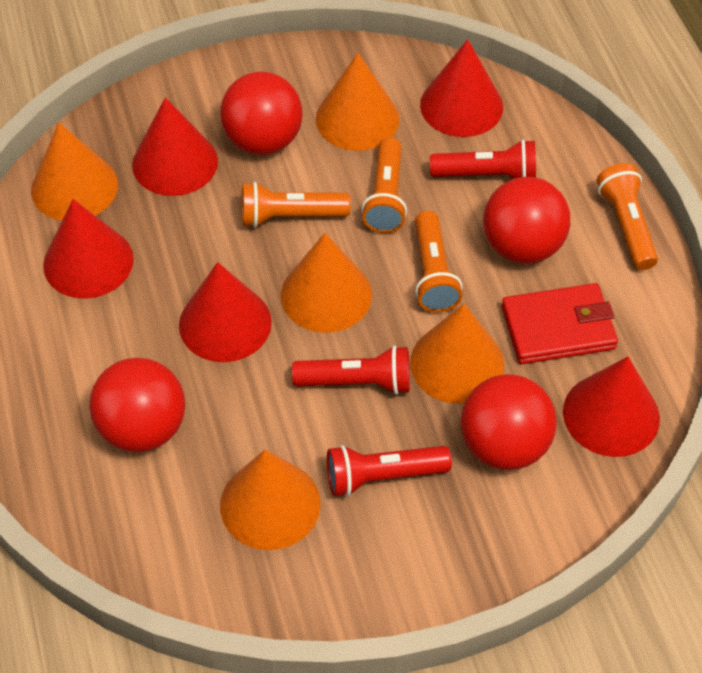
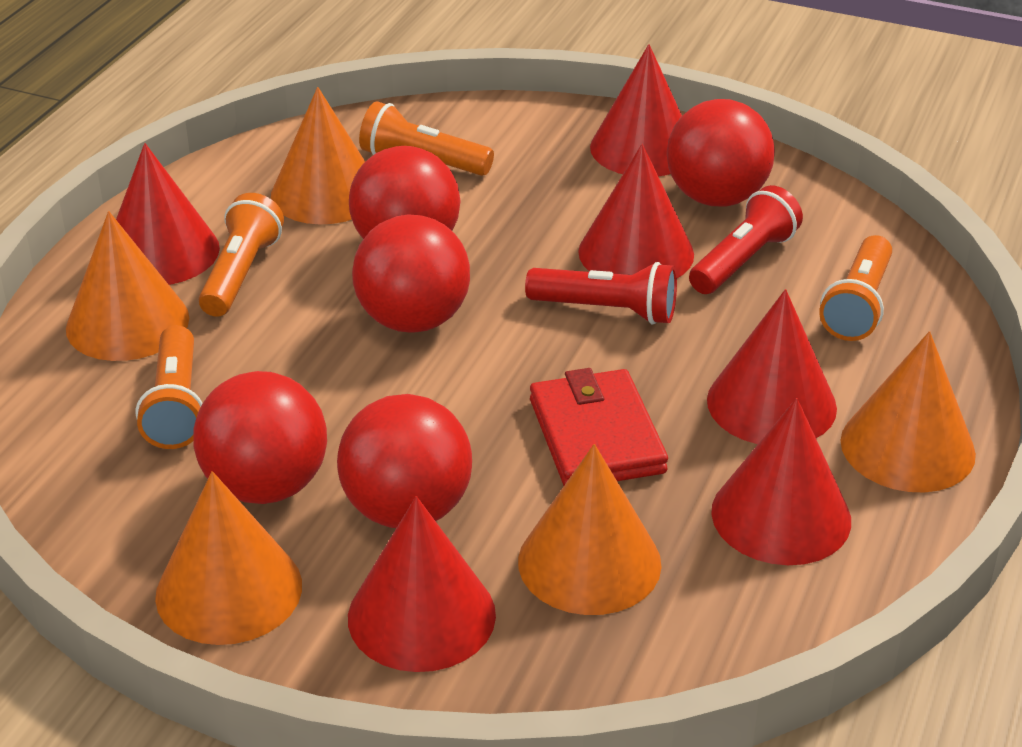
red ball: 4 -> 5
red cone: 5 -> 6
red flashlight: 3 -> 2

